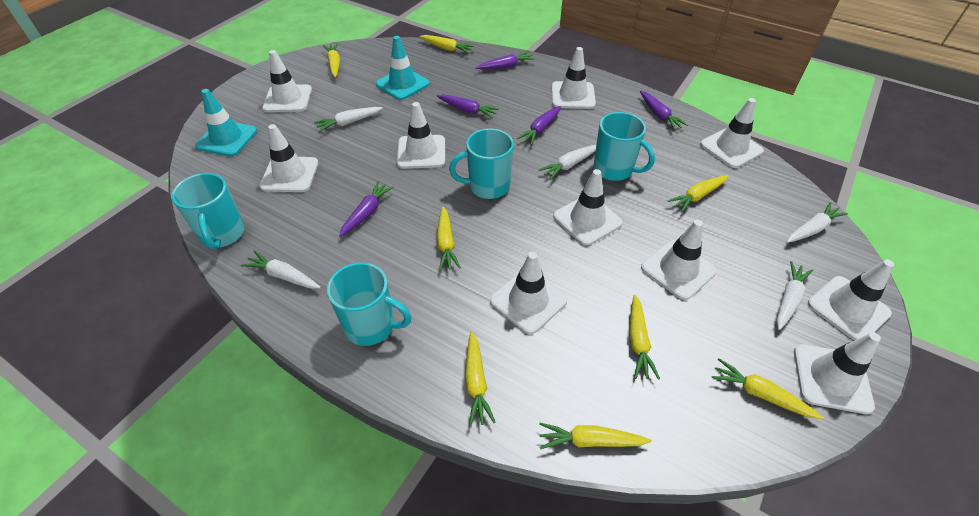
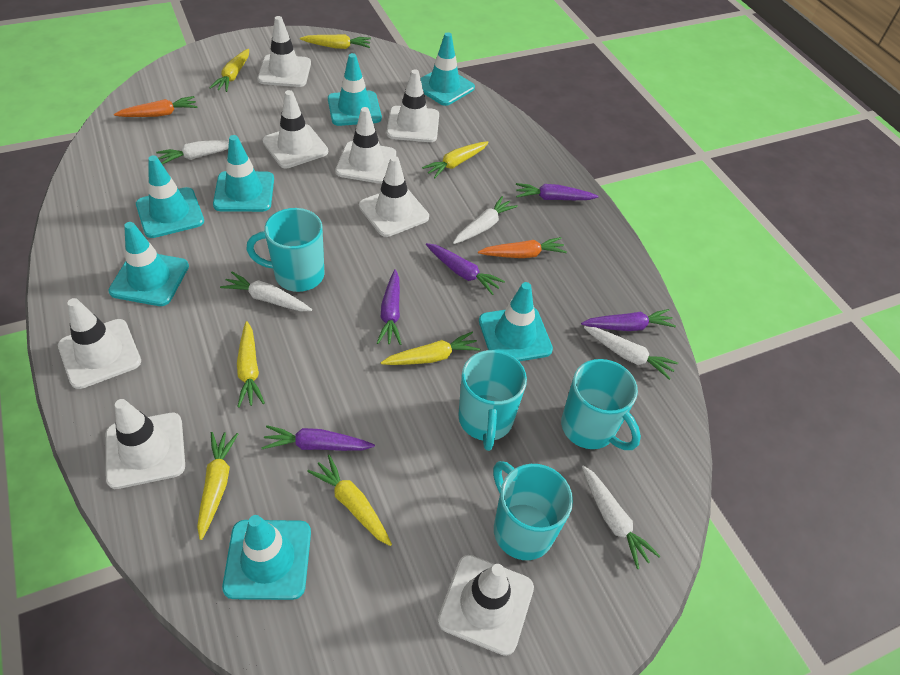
orange carrot: 0 -> 2
turquoise traffic cone: 2 -> 7
white traffic cone: 10 -> 8
yellow carrot: 8 -> 7

